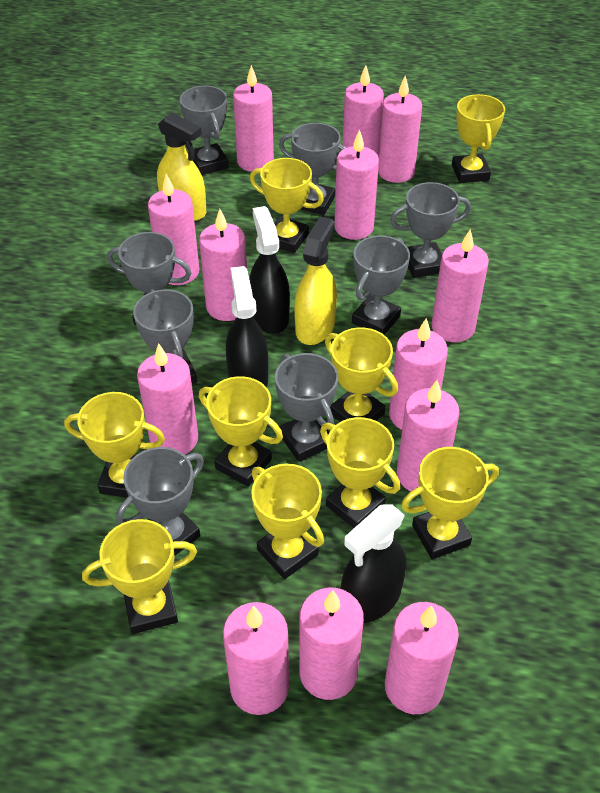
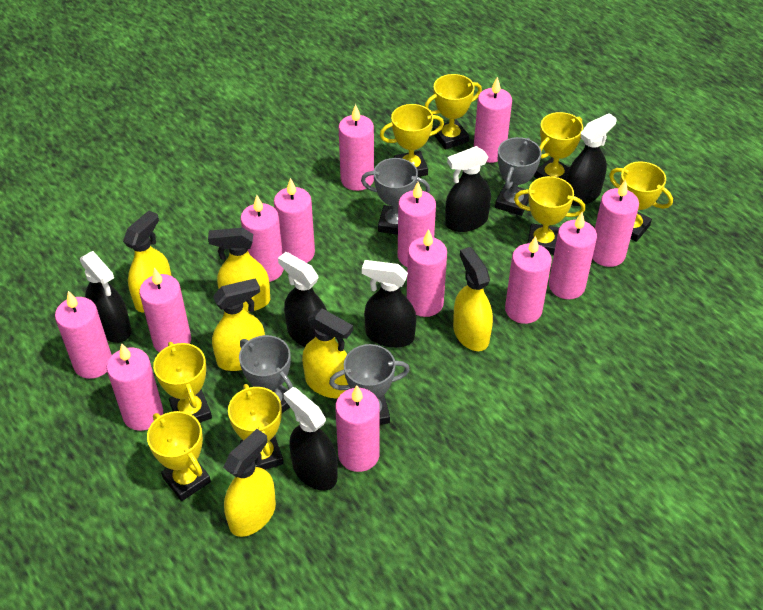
black spray bottle: 3 -> 6
grey trophy: 8 -> 4
yellow spray bottle: 2 -> 6
yellow trophy: 9 -> 8

